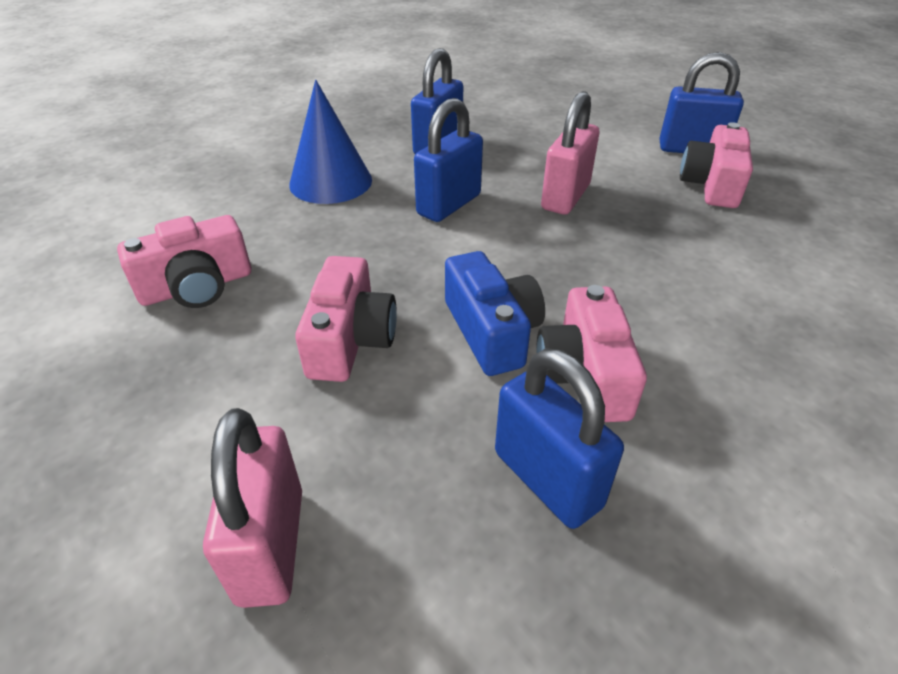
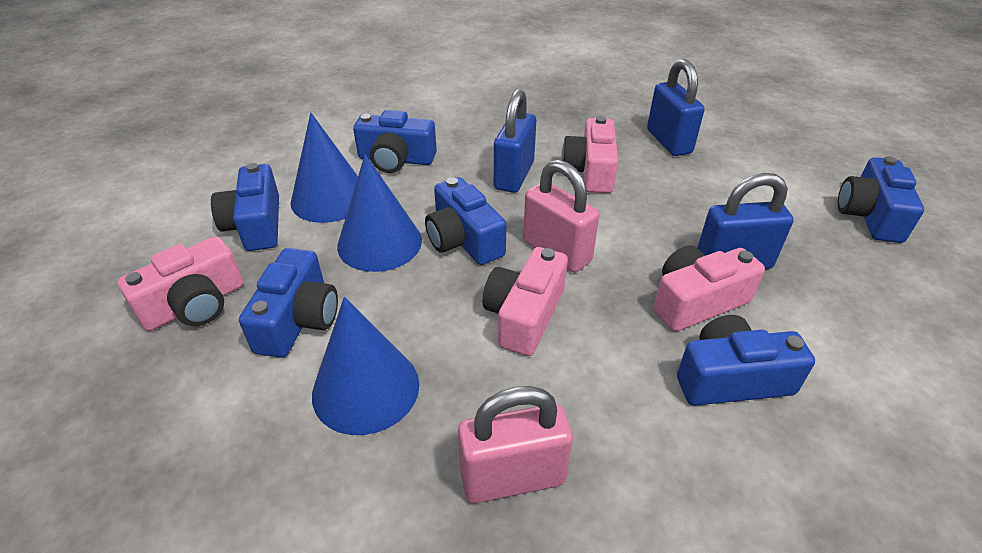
blue camera: 1 -> 6
blue cone: 1 -> 3
blue padlock: 4 -> 3

